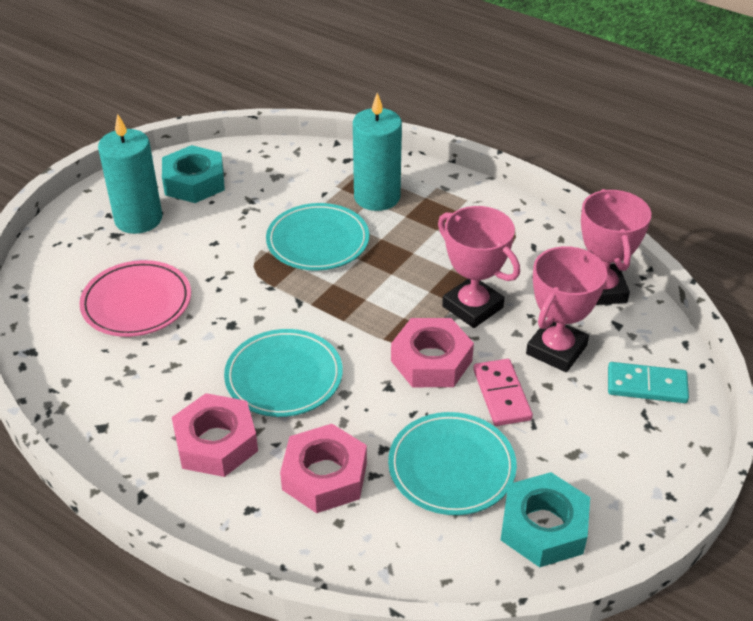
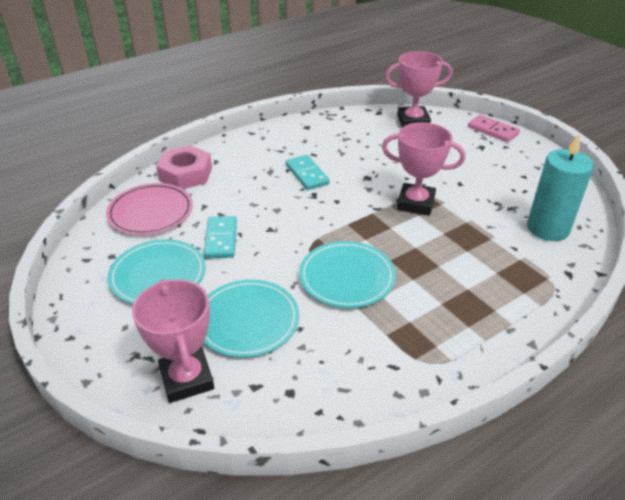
pink nut: 3 -> 1
turquoise candle: 2 -> 1
turquoise domino: 1 -> 2
turquoise nut: 2 -> 0

